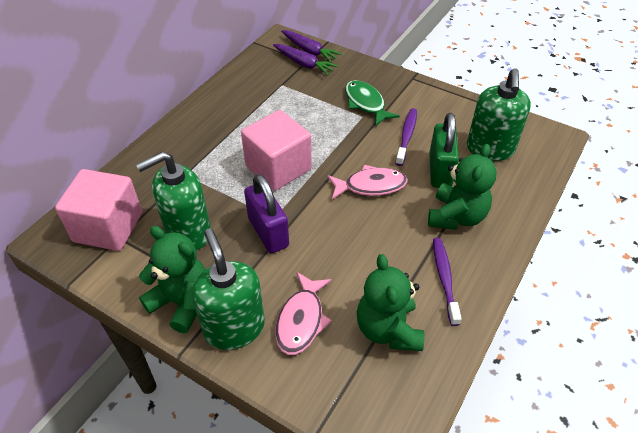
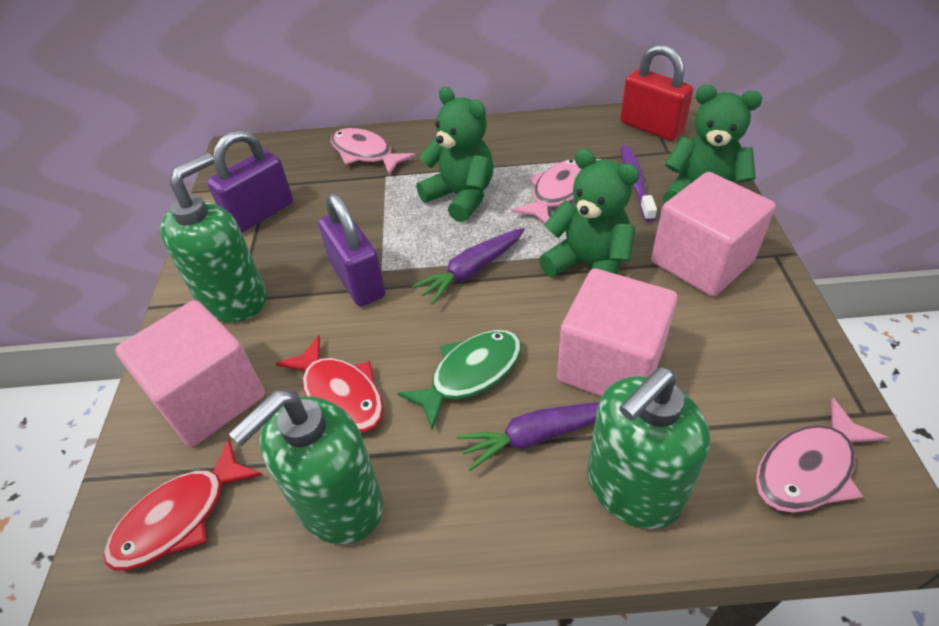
green padlock: 1 -> 0
pink cube: 2 -> 3
pink fish: 2 -> 3
purple padlock: 1 -> 2
purple toothbrush: 2 -> 1
red fish: 0 -> 2
red padlock: 0 -> 1

